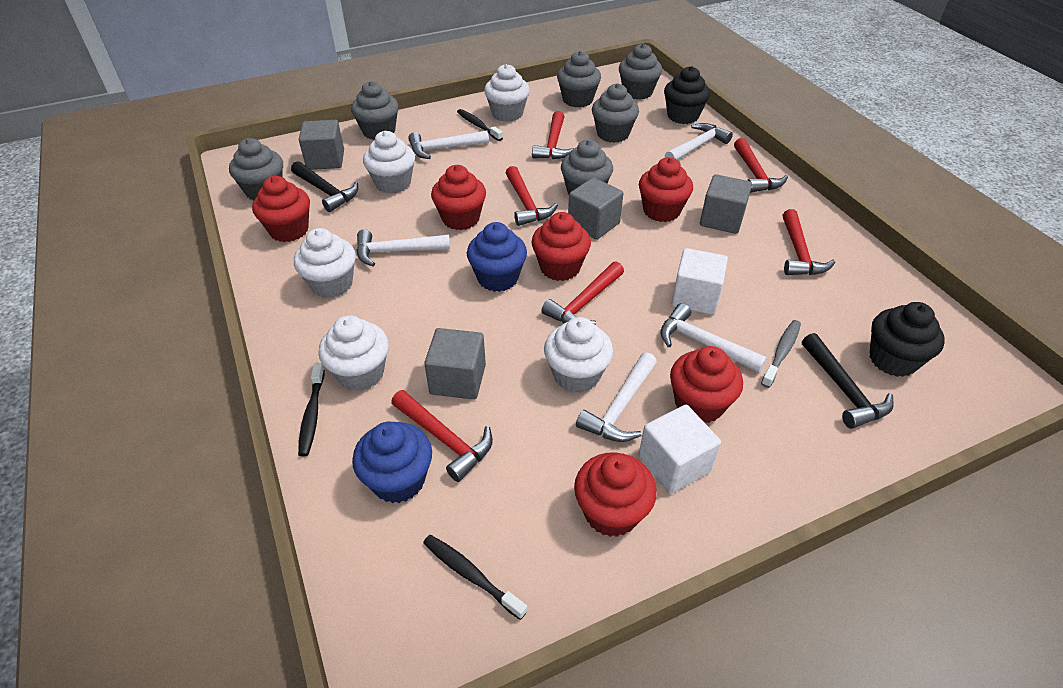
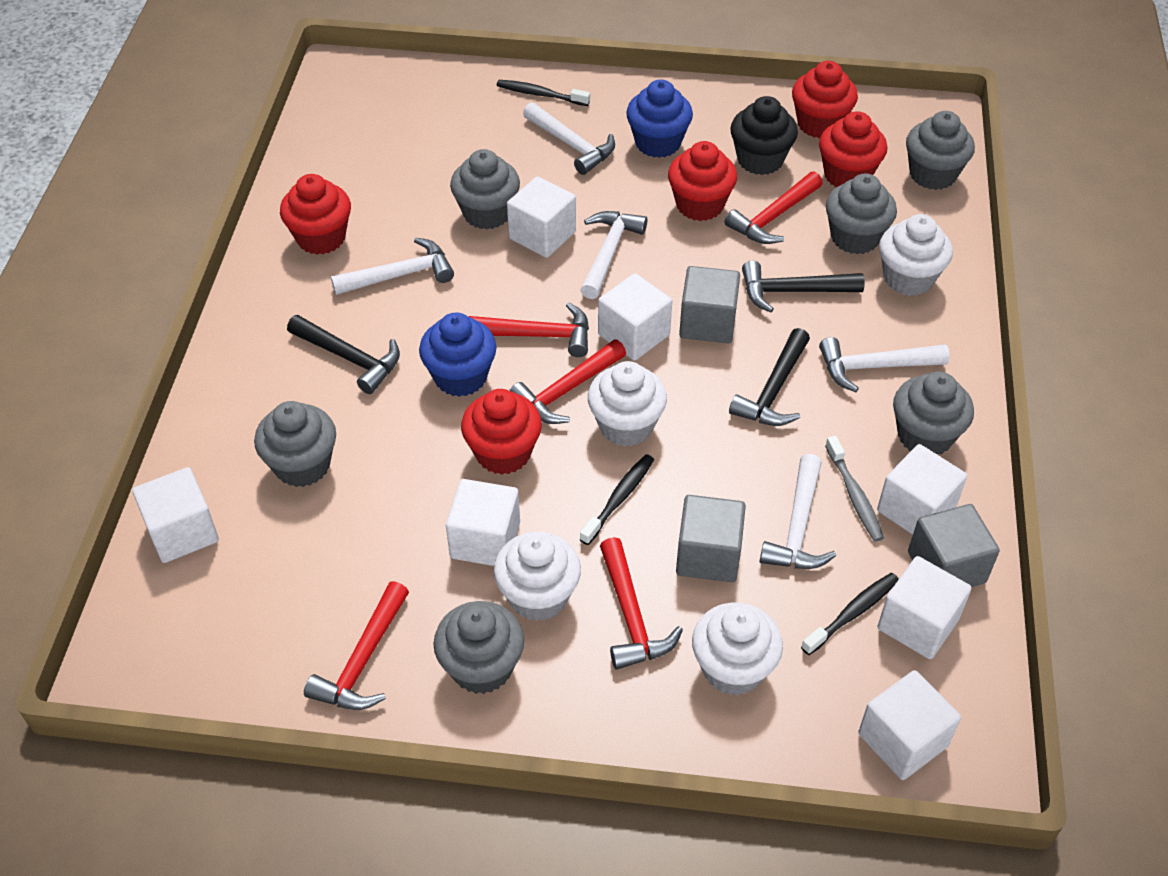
black cupcake: 2 -> 1
black hammer: 2 -> 3
grey cube: 4 -> 3
red cupcake: 6 -> 5
red hammer: 6 -> 5
white cube: 2 -> 7
white cupcake: 5 -> 4

